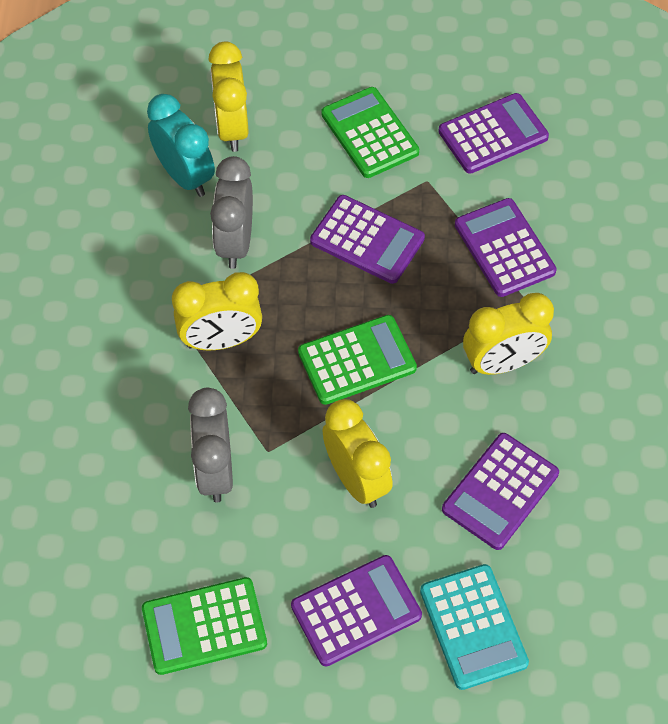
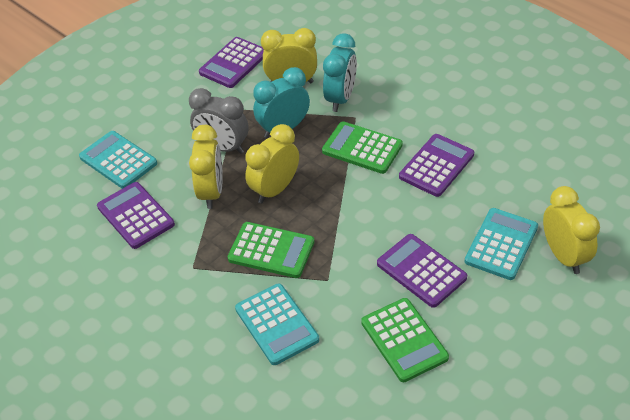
grey clock: 2 -> 1
purple calculator: 5 -> 4
turquoise calculator: 1 -> 3
turquoise clock: 1 -> 2

